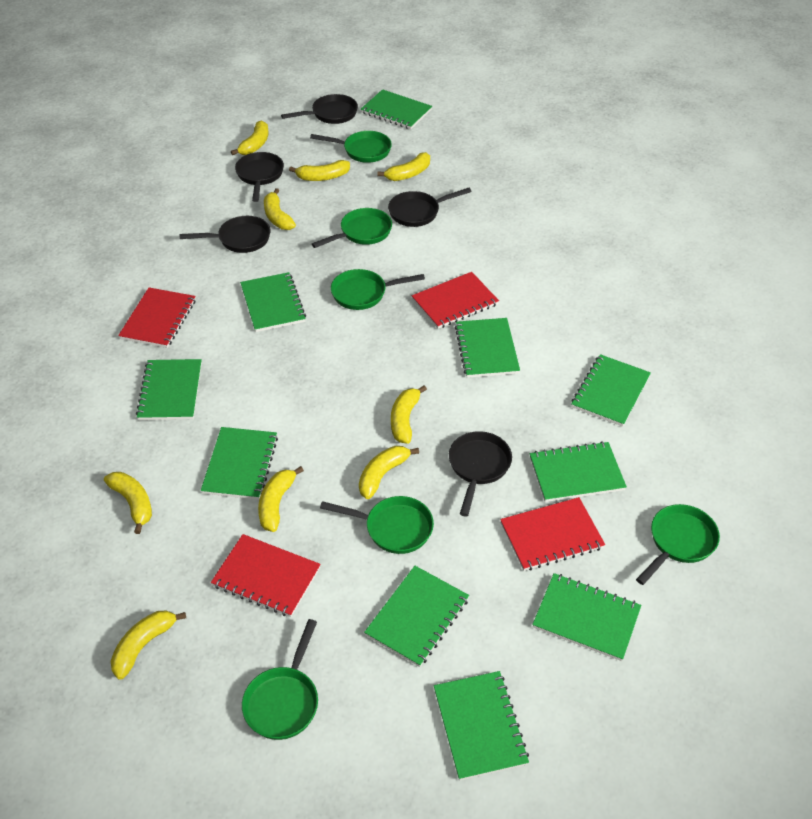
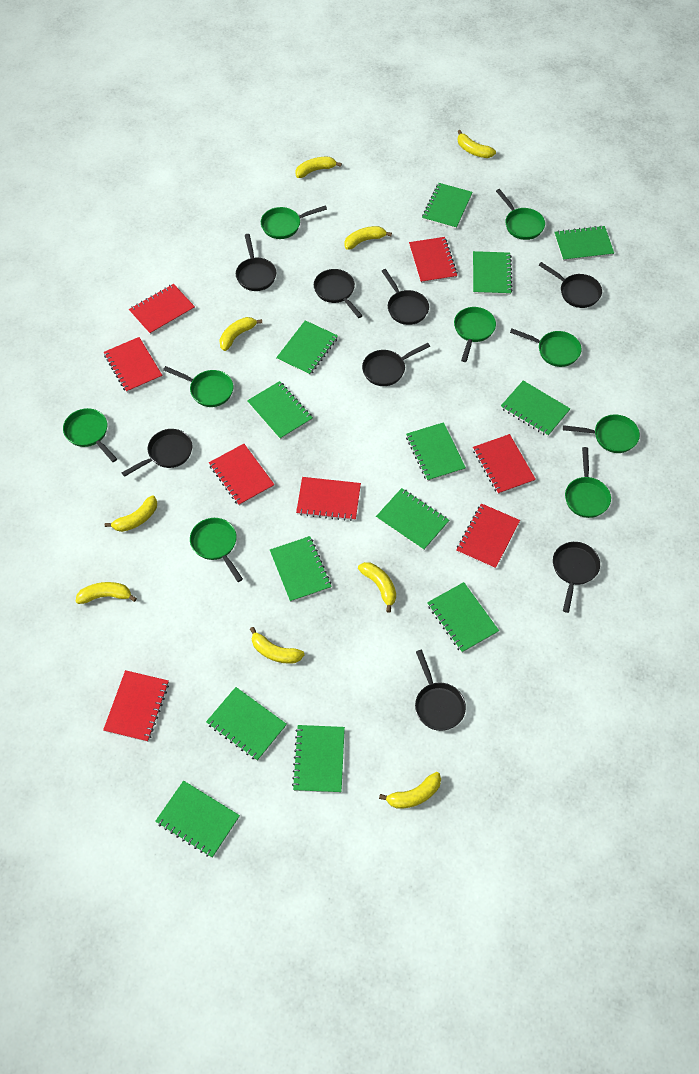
black pan: 5 -> 8
green notebook: 10 -> 13
green pan: 6 -> 9
red notebook: 4 -> 8

